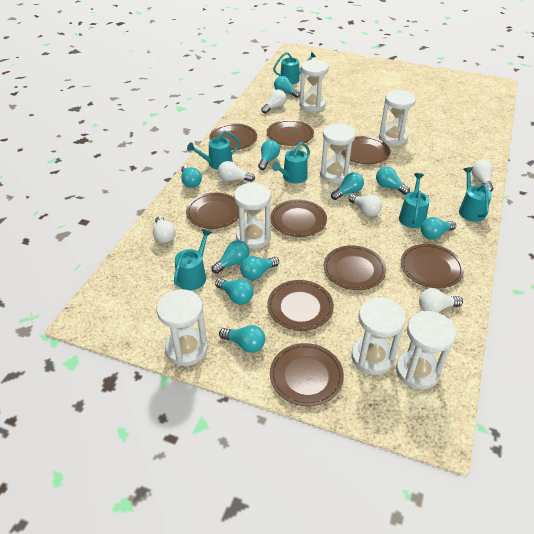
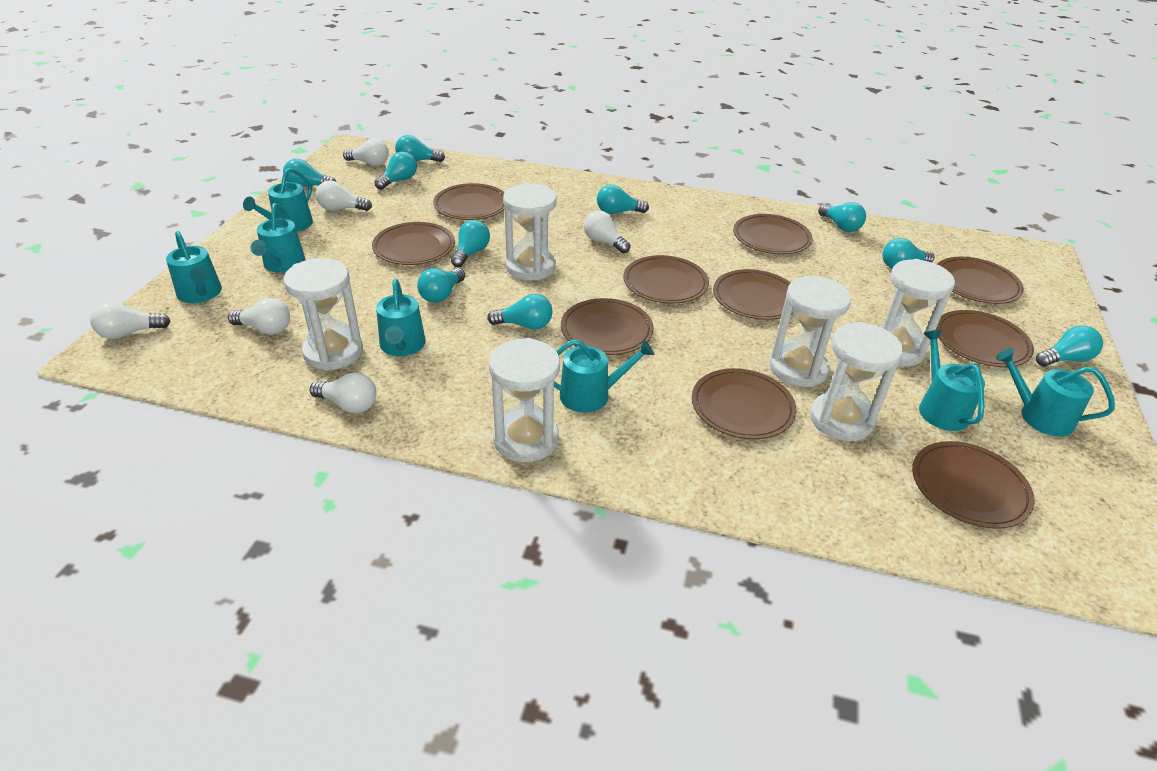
brown plate: 9 -> 10
turquoise watering can: 6 -> 7
white hourglass: 7 -> 6

